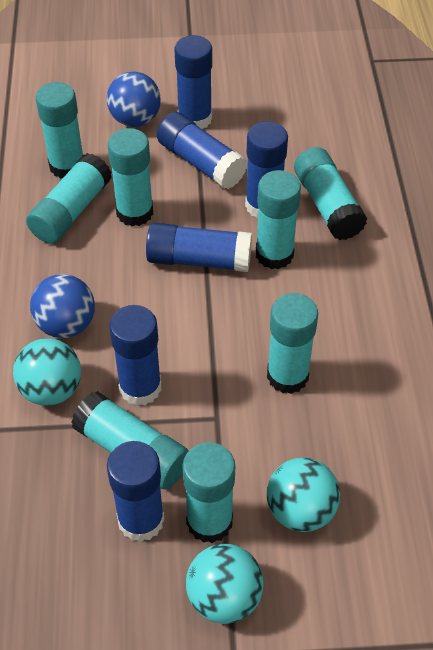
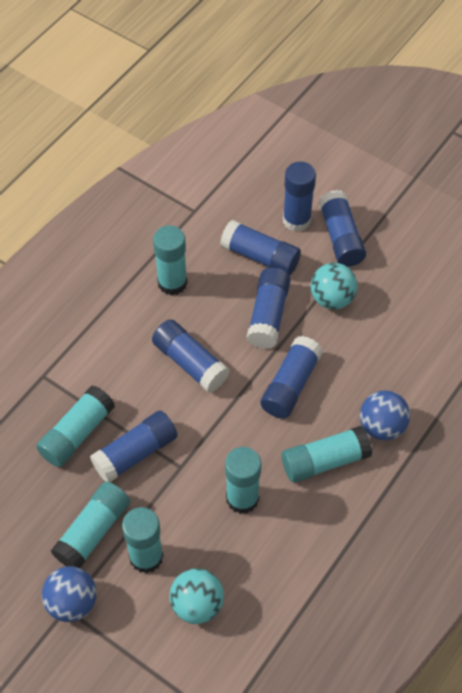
blue glue stick: 6 -> 7
turquoise ball: 3 -> 2
turquoise glue stick: 8 -> 6

